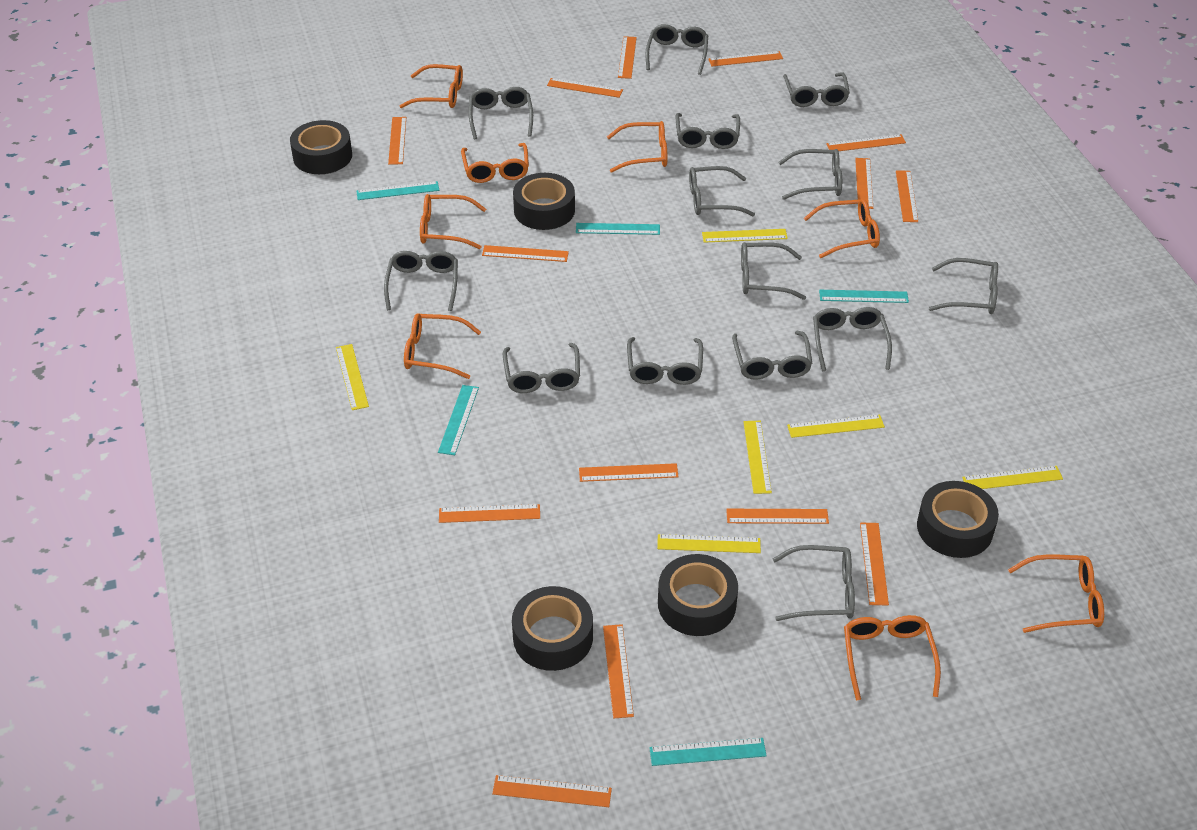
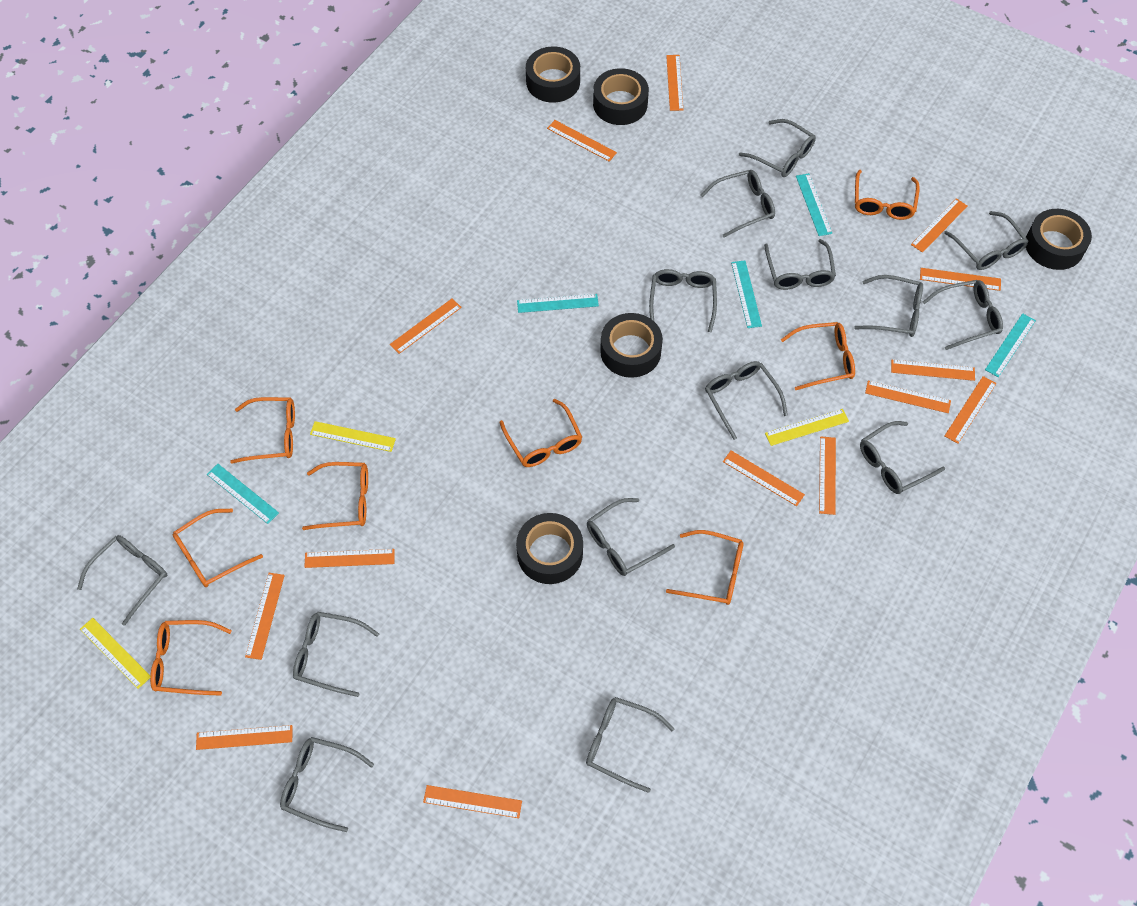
yellow ruler: 6 -> 3

